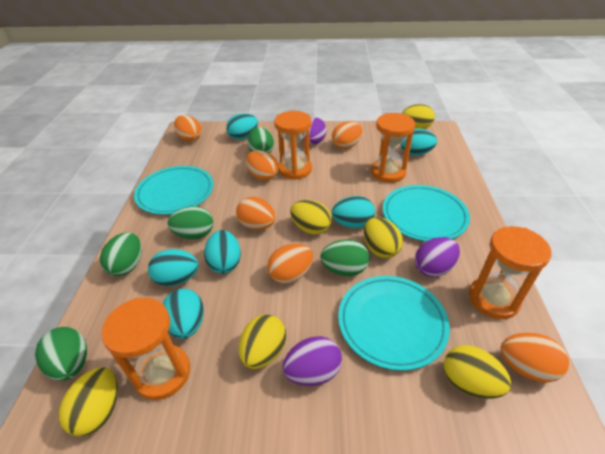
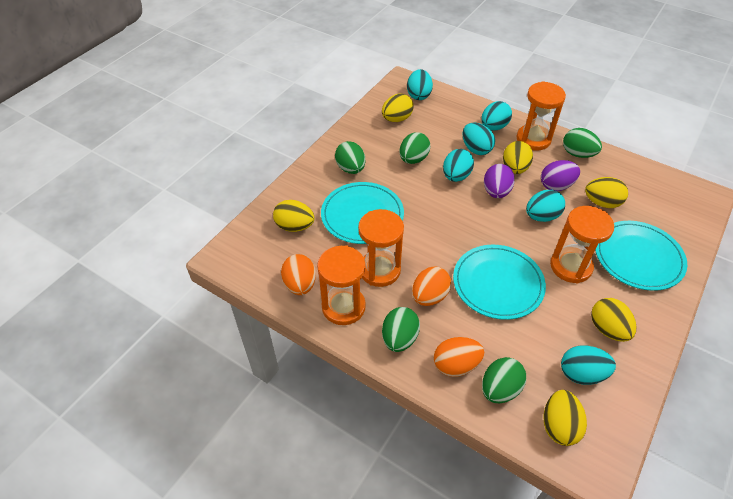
orange egg: 6 -> 3
purple egg: 3 -> 2

